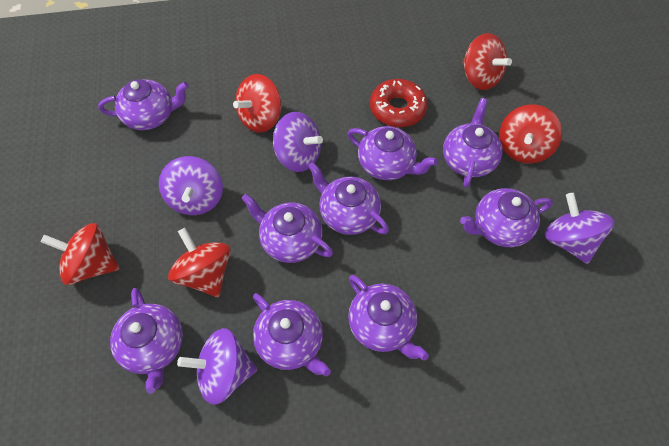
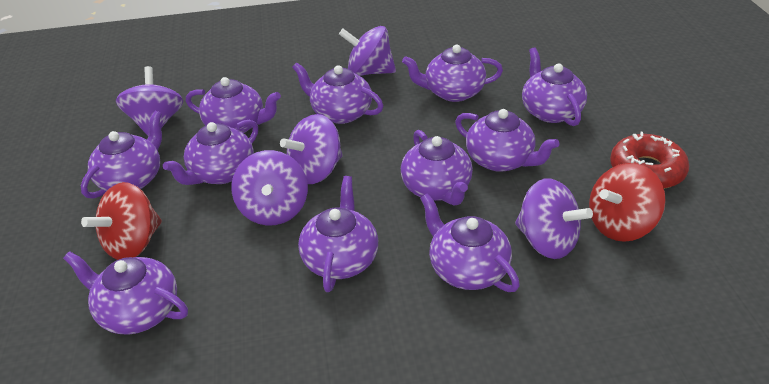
purple spinning top: 4 -> 5
purple teapot: 9 -> 11
red spinning top: 5 -> 2

